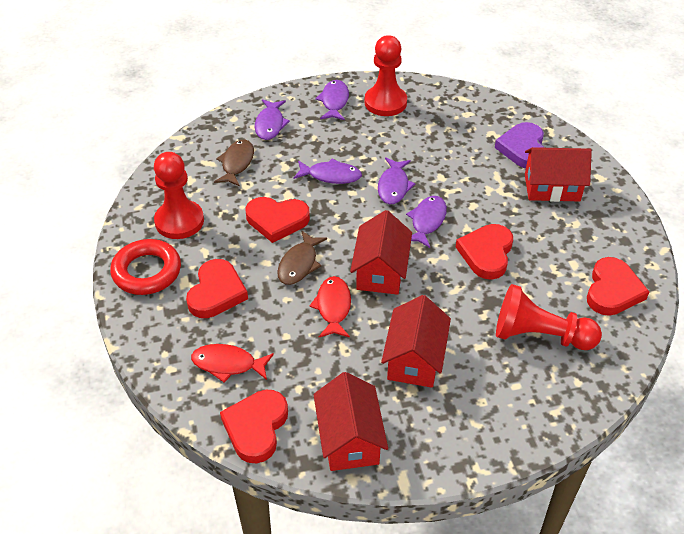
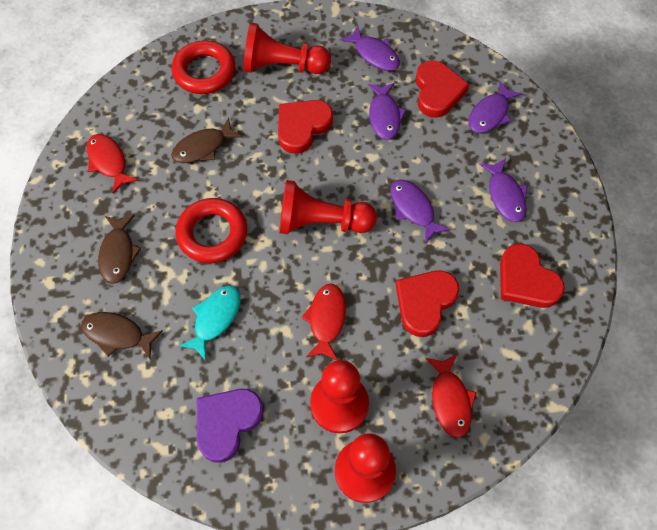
brown fish: 2 -> 3
red fish: 2 -> 3
red heart: 5 -> 4
red house: 4 -> 0
red pawn: 3 -> 4
red ring: 1 -> 2
turquoise fish: 0 -> 1

